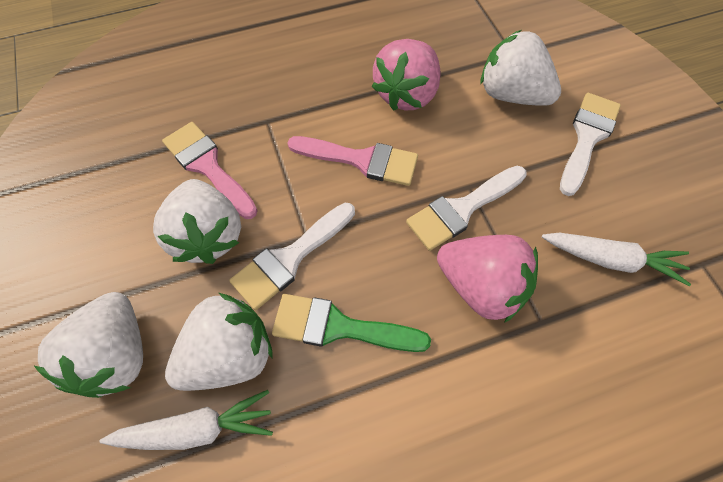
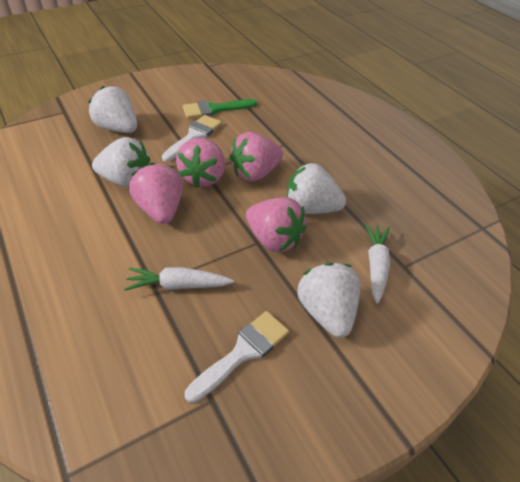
pink brush: 2 -> 0
pink strawberry: 2 -> 4
white brush: 3 -> 2

